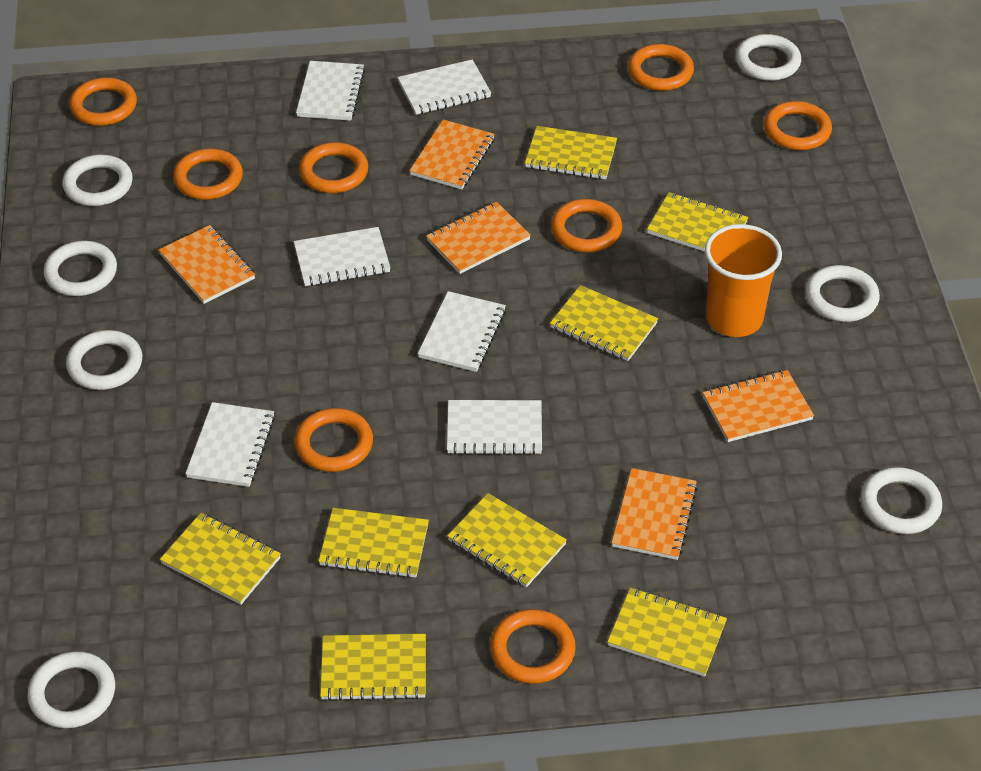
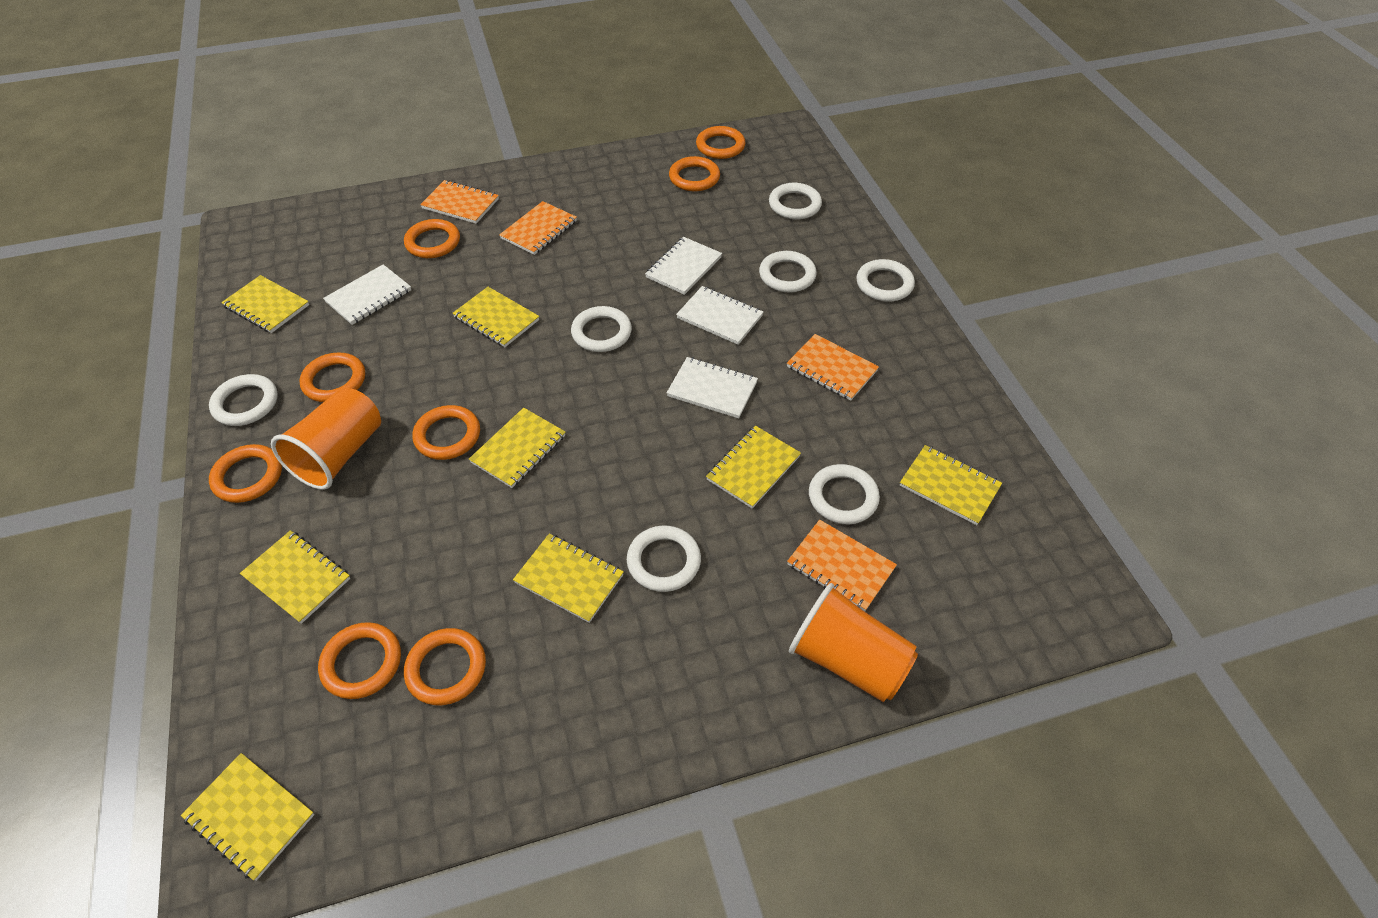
orange cup: 1 -> 2
orange notebook: 5 -> 4
white notebook: 6 -> 4

